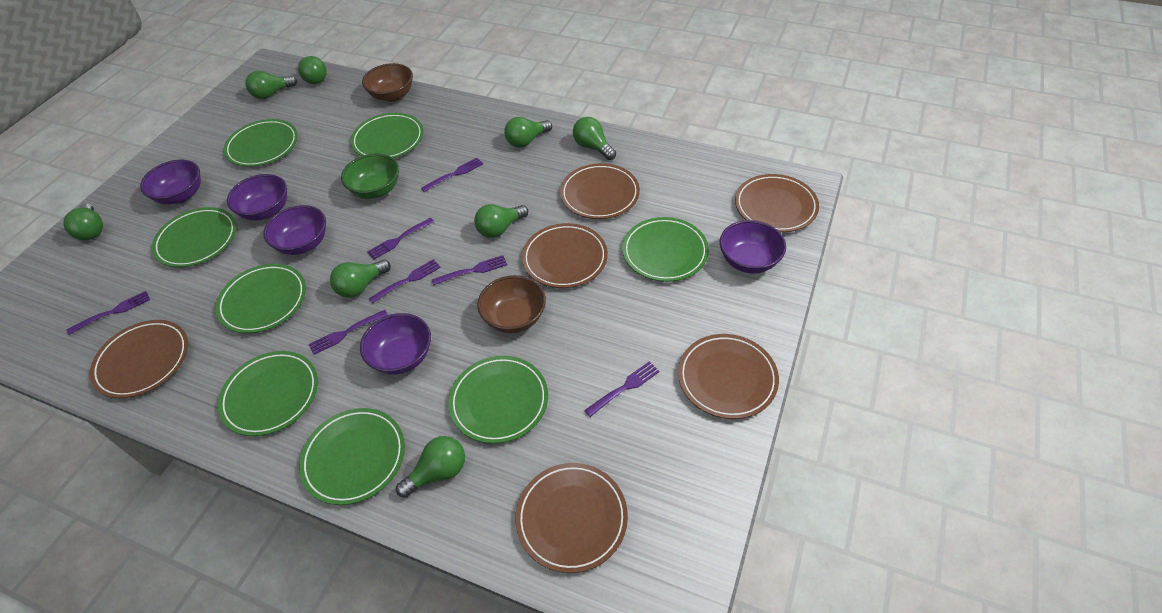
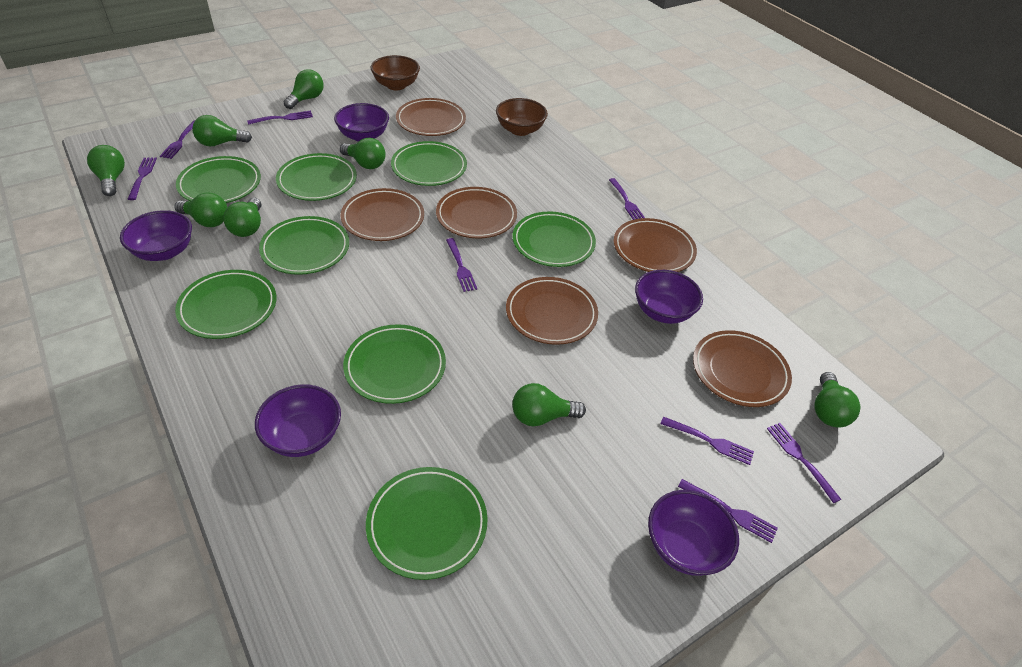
green bowl: 1 -> 0
purple fork: 7 -> 8

